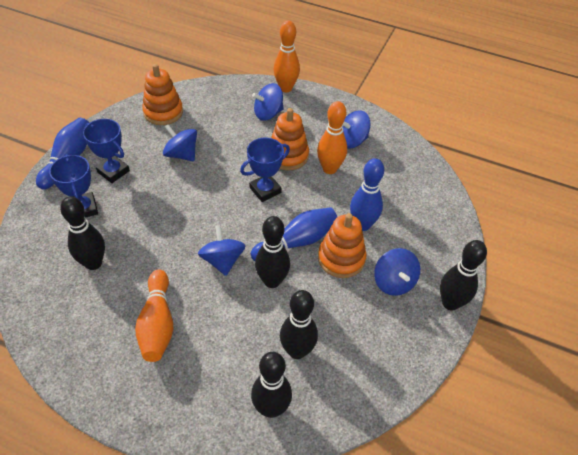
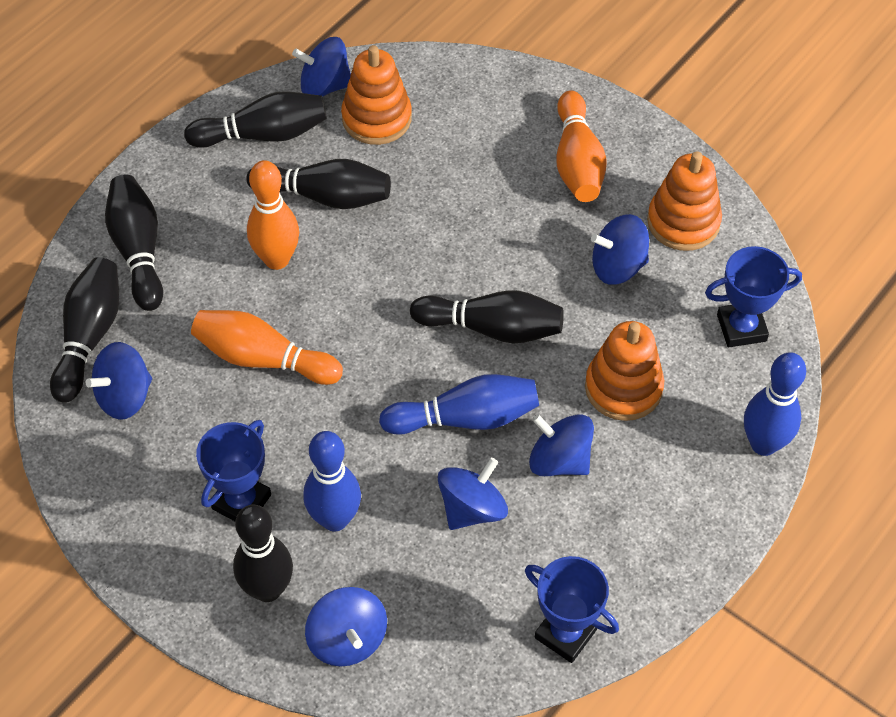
black bowling pin: 5 -> 6
blue spinning top: 5 -> 6

